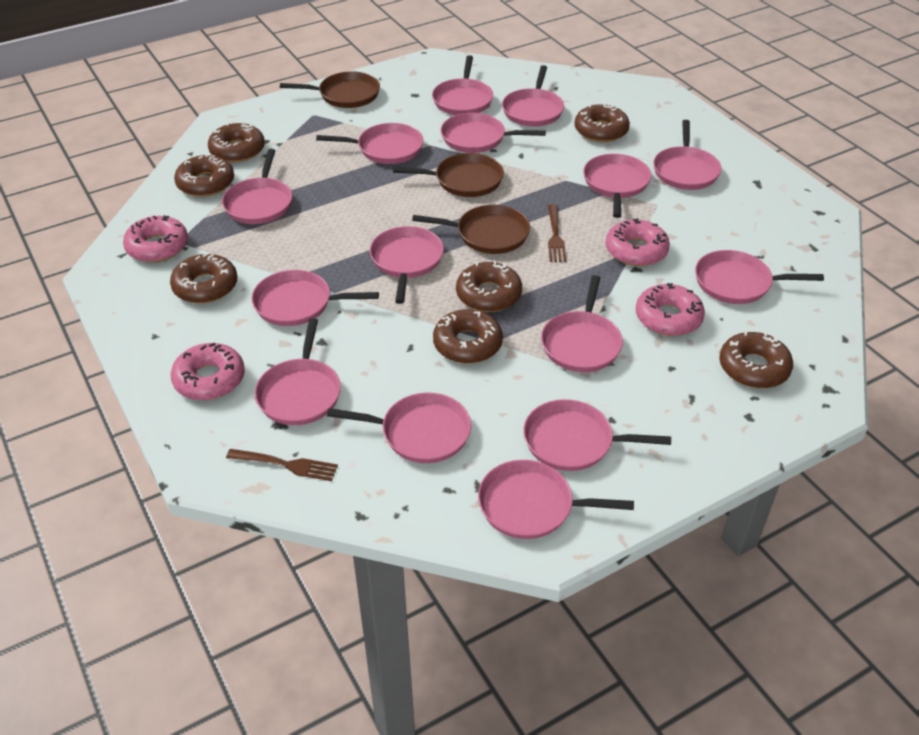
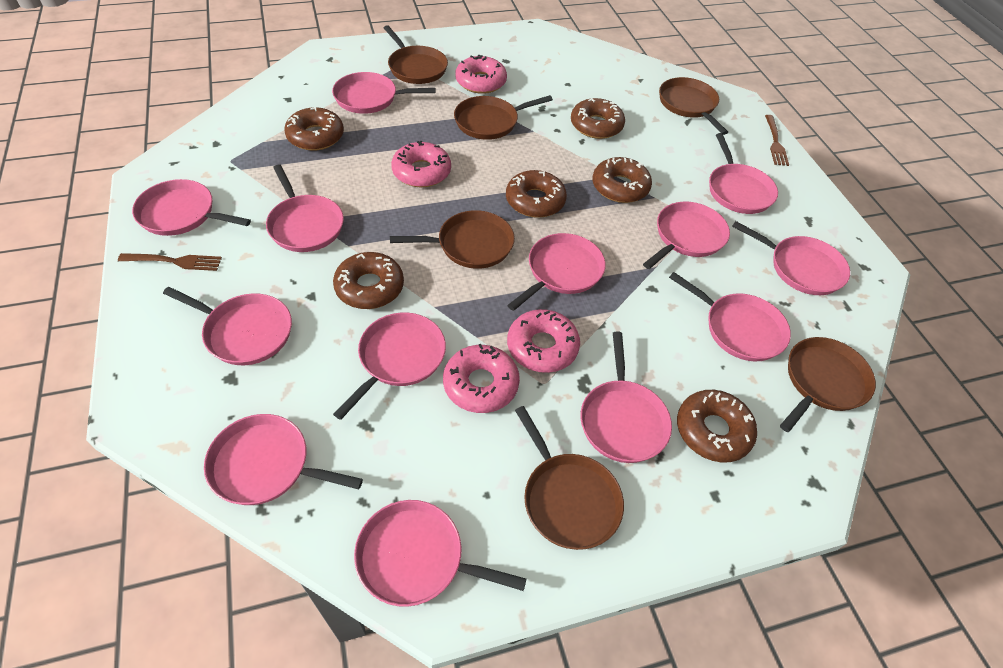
brown donut: 7 -> 6
brown pan: 3 -> 6
pink pan: 15 -> 13

